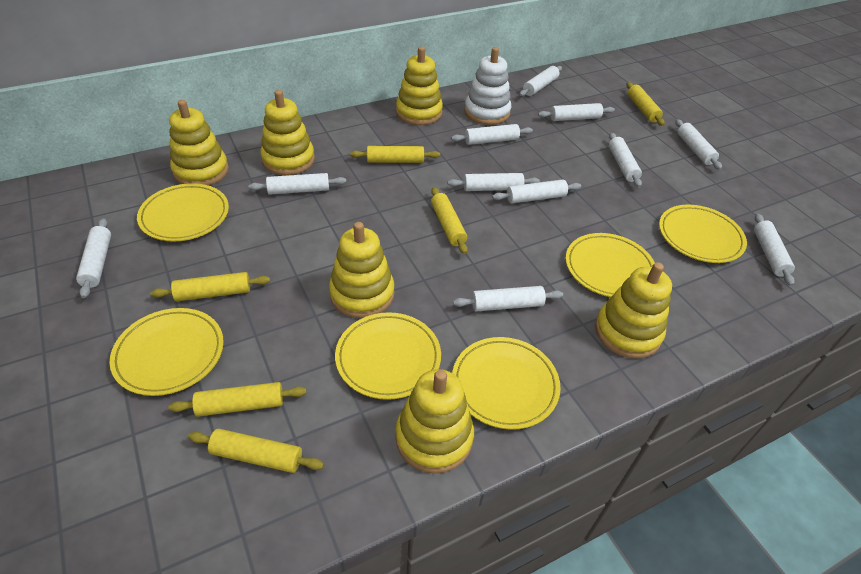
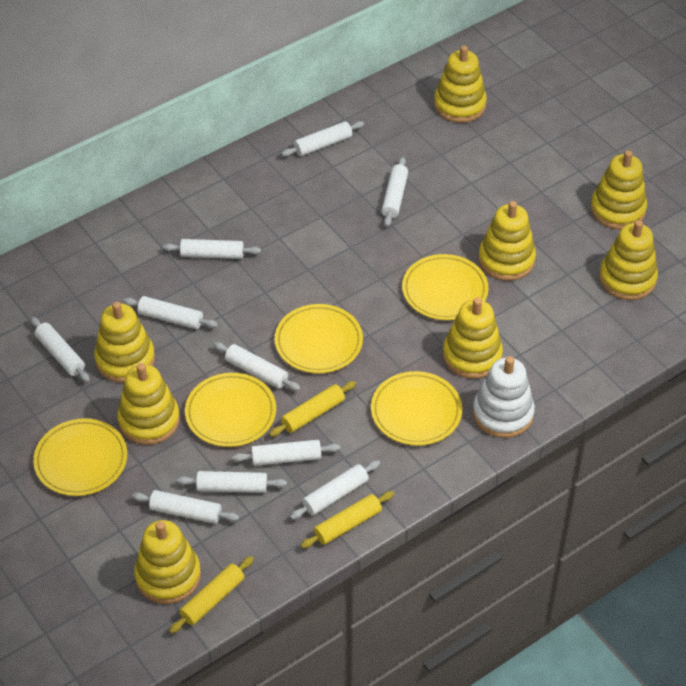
white rolling pin: 11 -> 10
yellow plate: 6 -> 5
yellow rolling pin: 6 -> 3
yellow stacking toy: 6 -> 8

